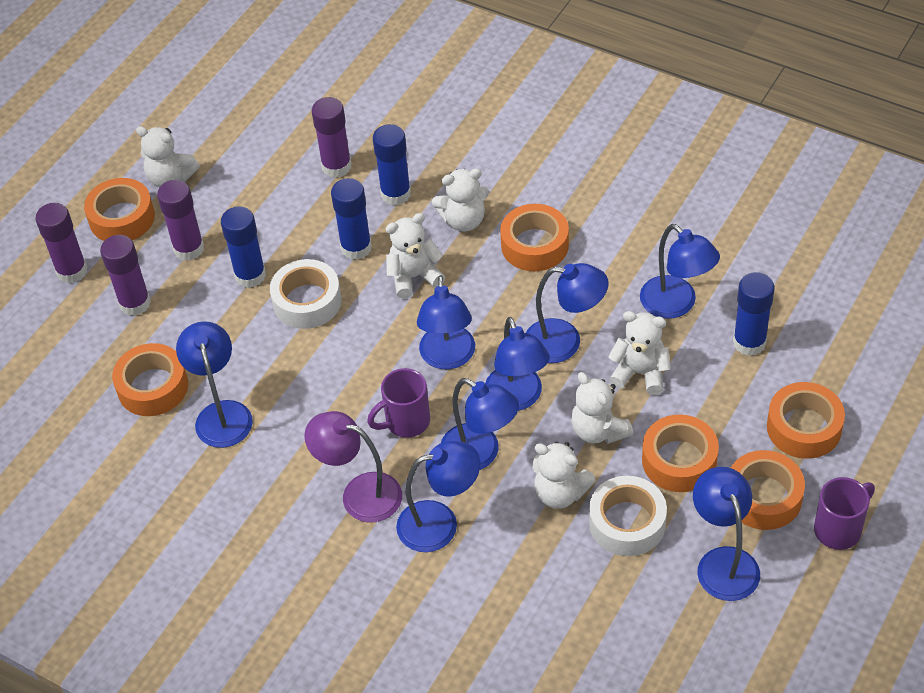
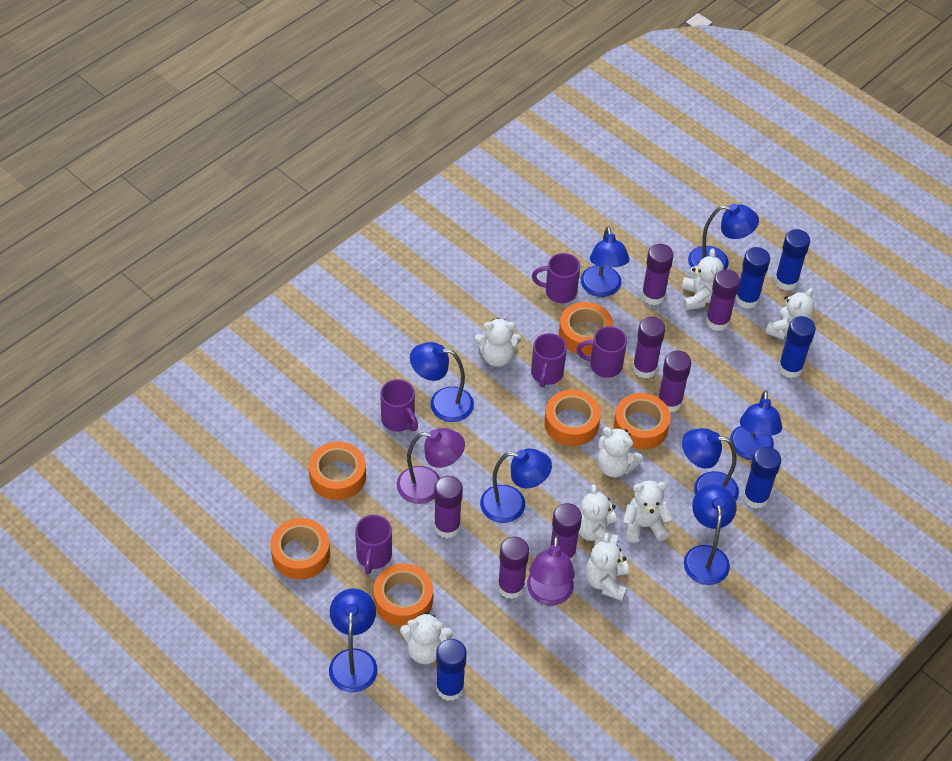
blue glue stick: 4 -> 5
purple glue stick: 4 -> 7
purple lamp: 1 -> 2
purple mug: 2 -> 5
white tape: 2 -> 0
white teddy bear: 6 -> 8

